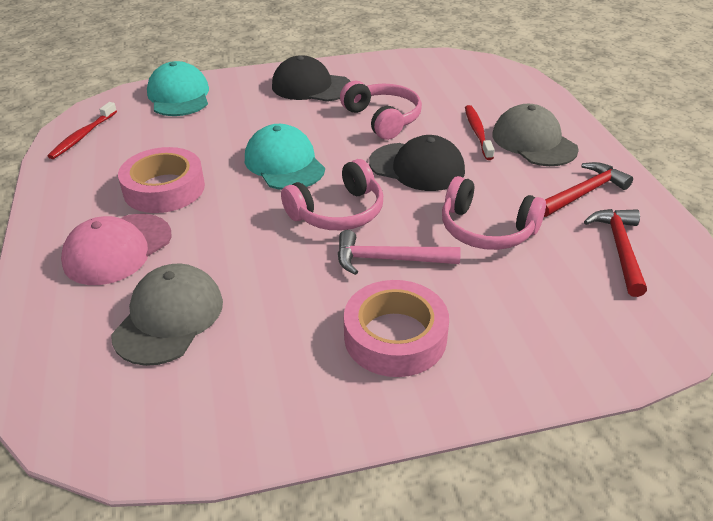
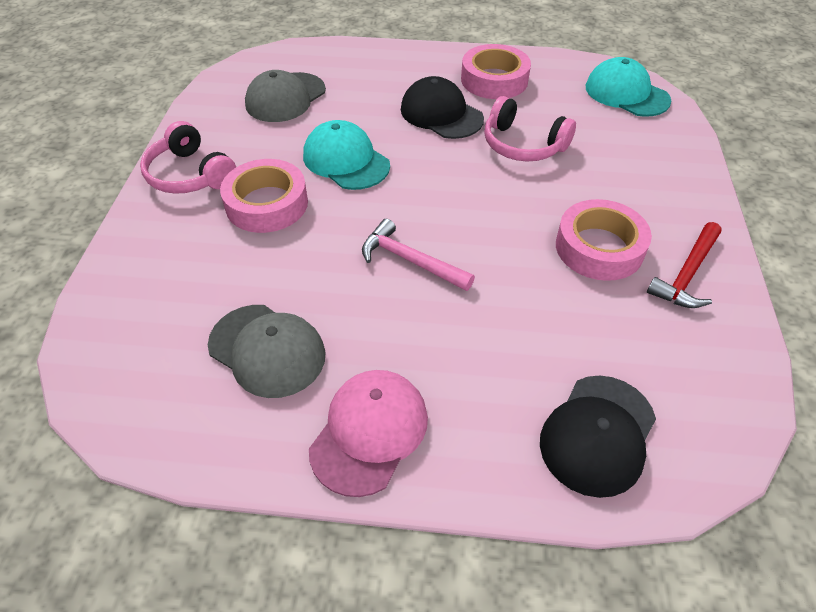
pink headphones: 3 -> 2
pink tape: 2 -> 3
red hammer: 2 -> 1
red toothbrush: 2 -> 0

